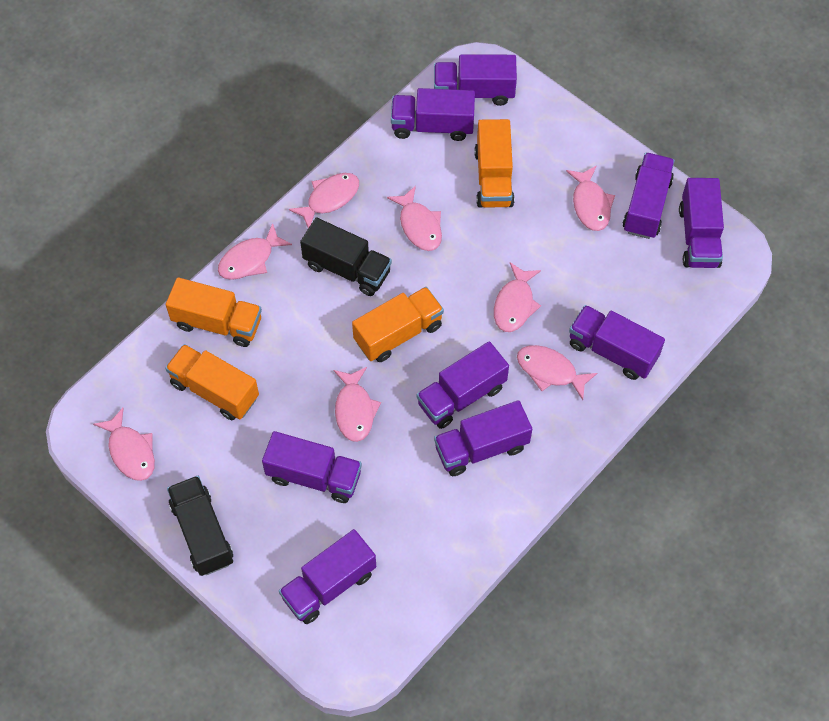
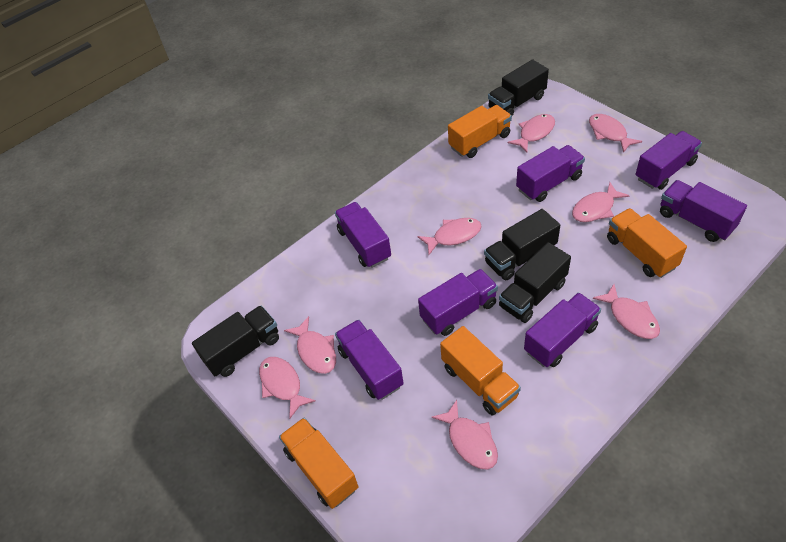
black truck: 2 -> 4
purple truck: 9 -> 7

